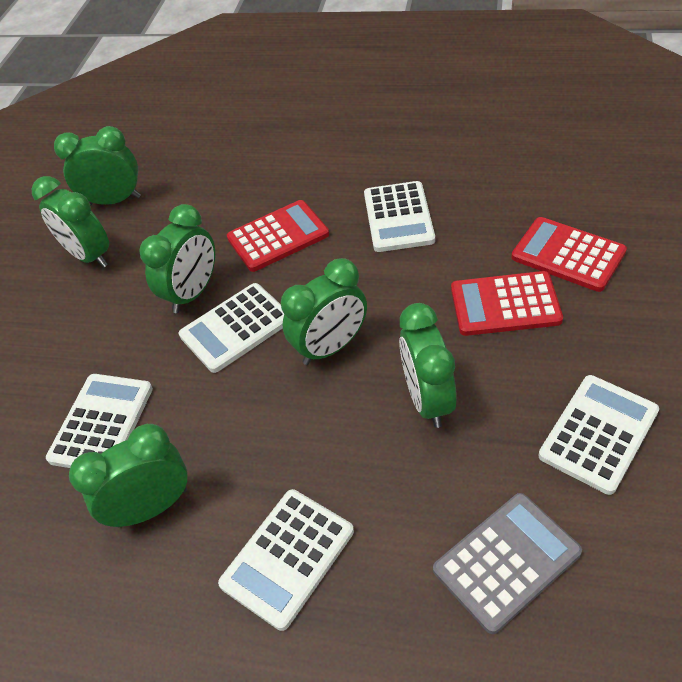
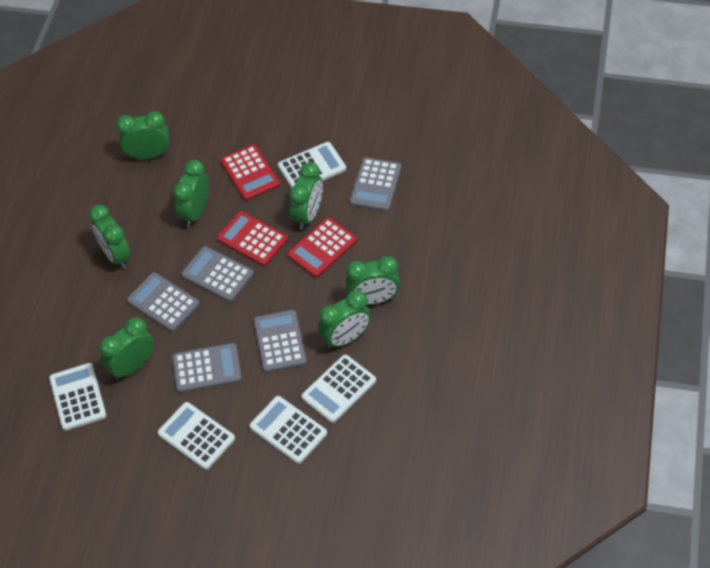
green clock: 6 -> 7
grey calculator: 1 -> 5

